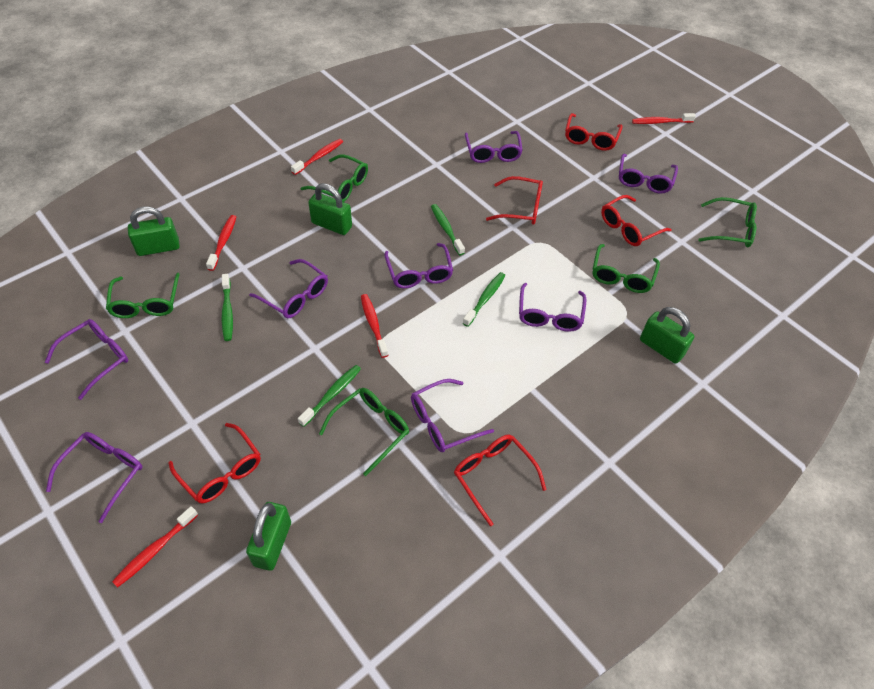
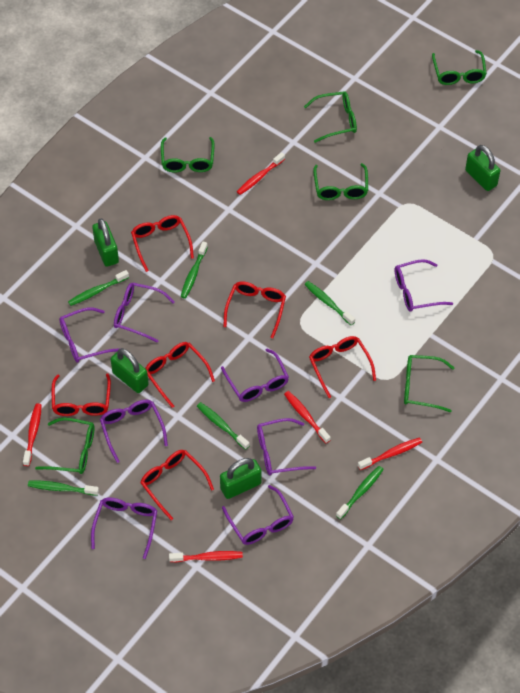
green glasses: 5 -> 6
green toothbrush: 4 -> 6
red glasses: 5 -> 6

